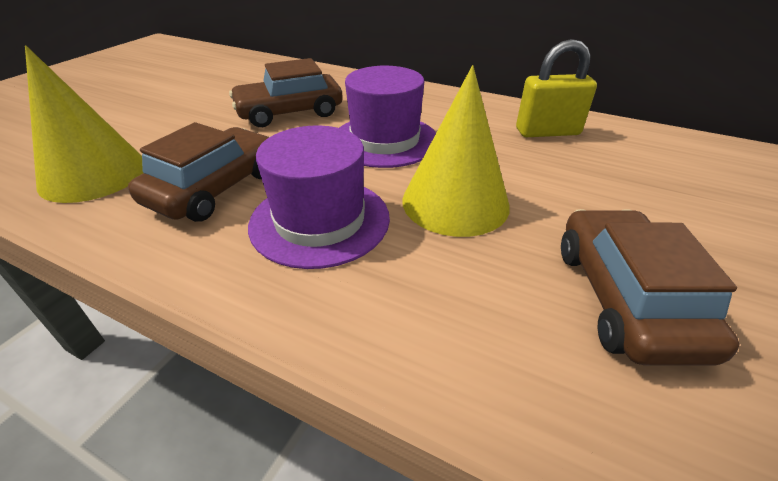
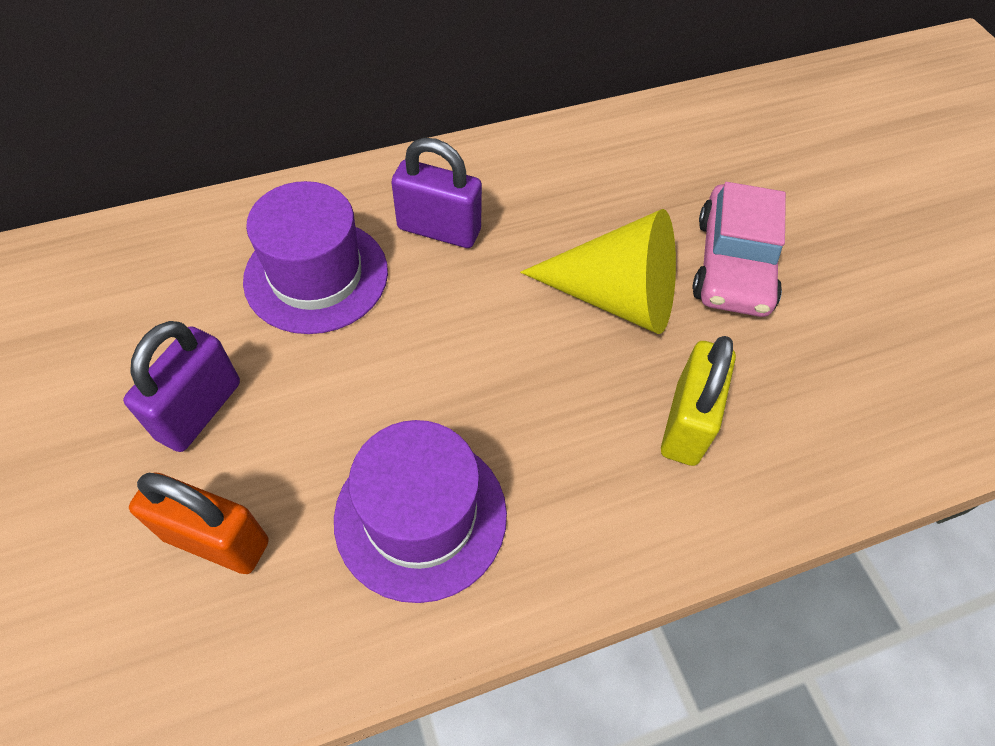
brown car: 3 -> 0
orange padlock: 0 -> 1
pink car: 0 -> 1
purple padlock: 0 -> 2
yellow cone: 2 -> 1

